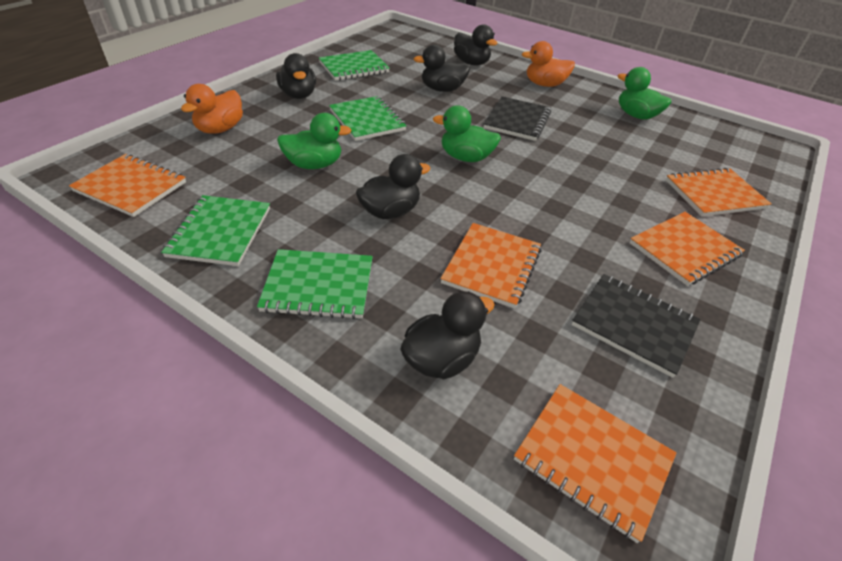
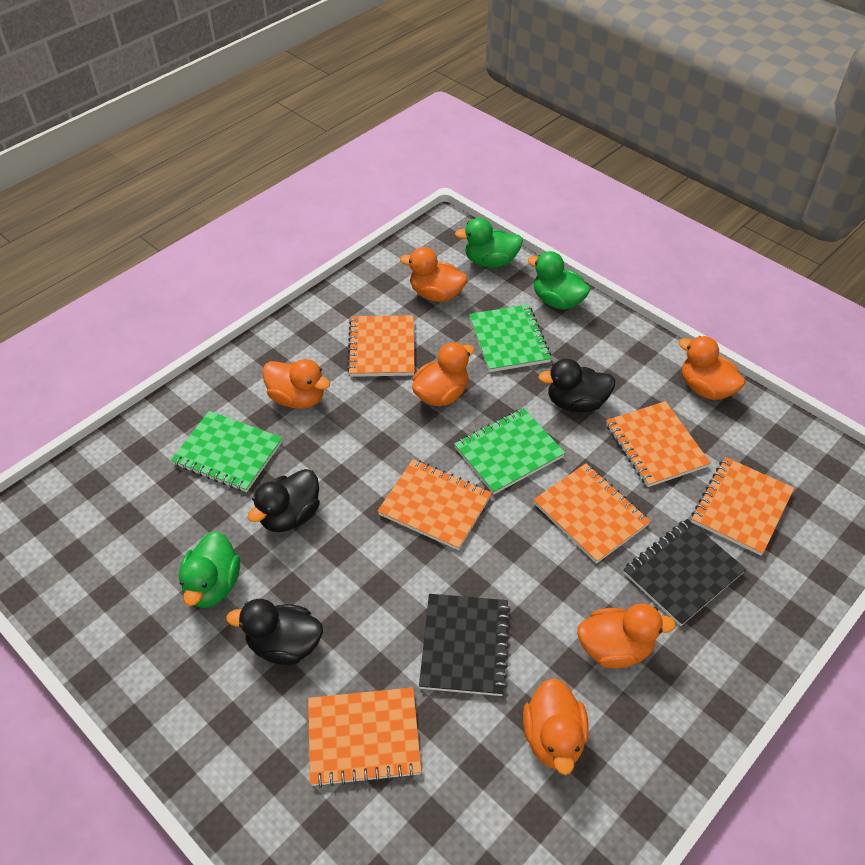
black duck: 5 -> 3
green notebook: 4 -> 3
orange duck: 2 -> 6
orange notebook: 5 -> 6

